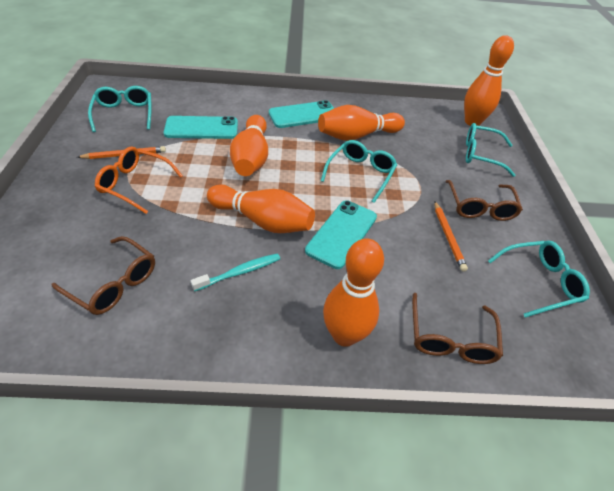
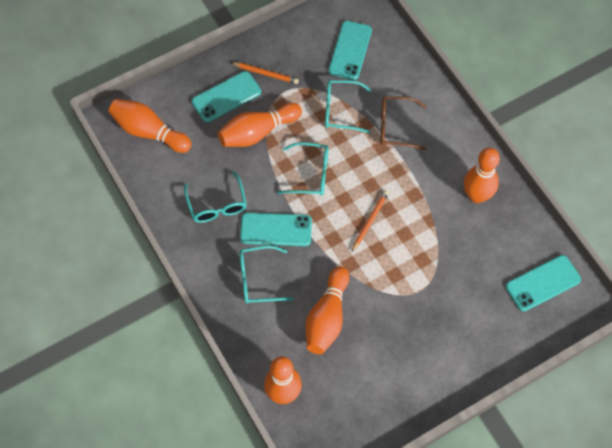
brown glasses: 3 -> 1
orange glasses: 1 -> 0
turquoise phone: 3 -> 4
turquoise toothbrush: 1 -> 0

